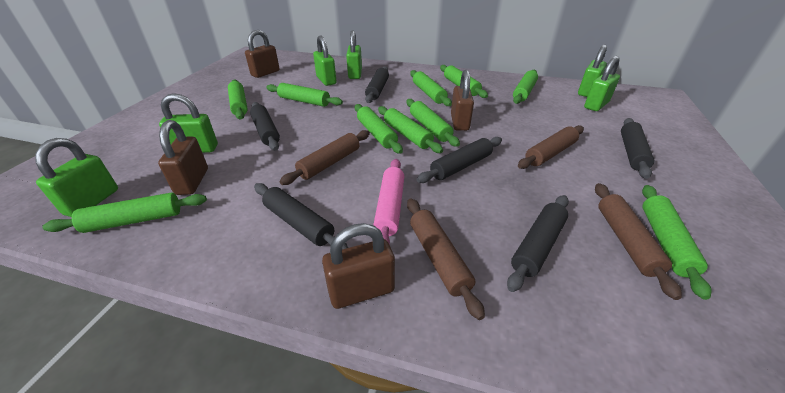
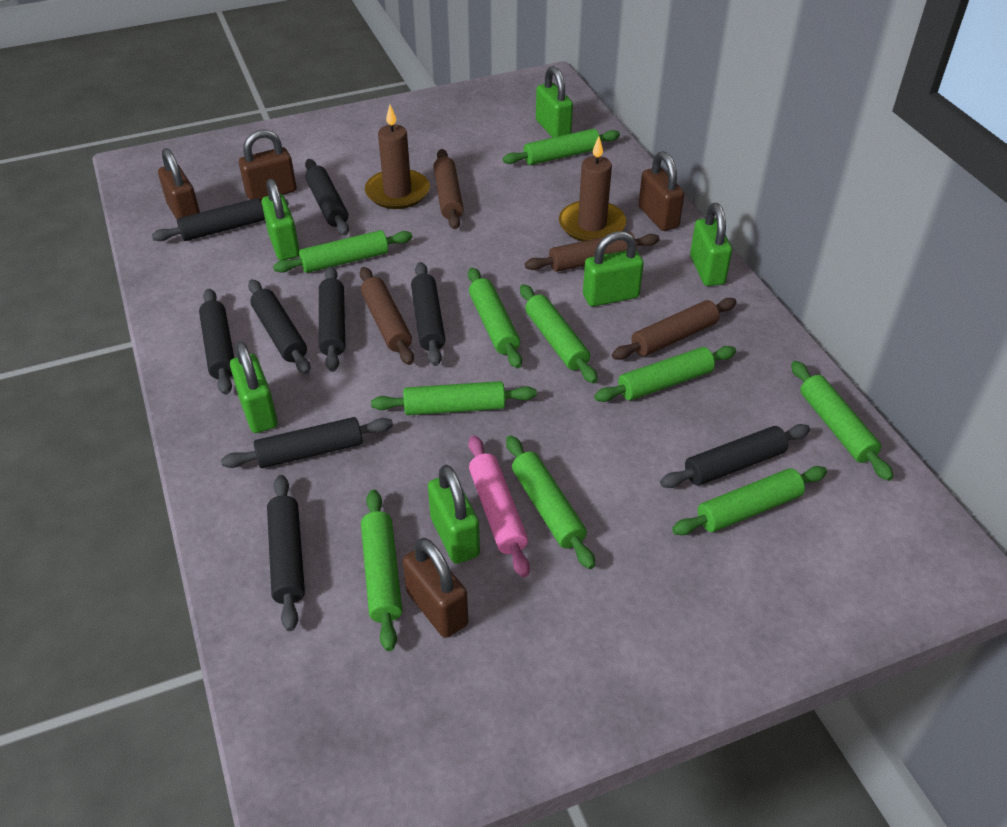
black rolling pin: 6 -> 9
brown candle: 0 -> 2

